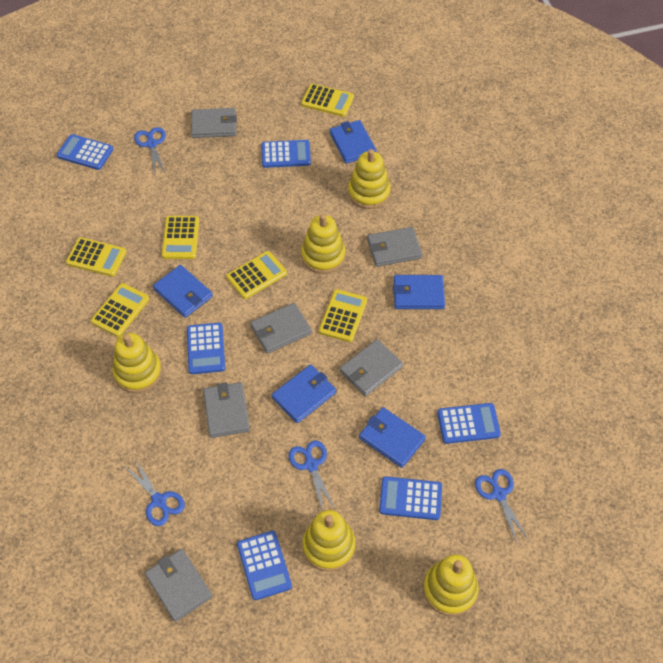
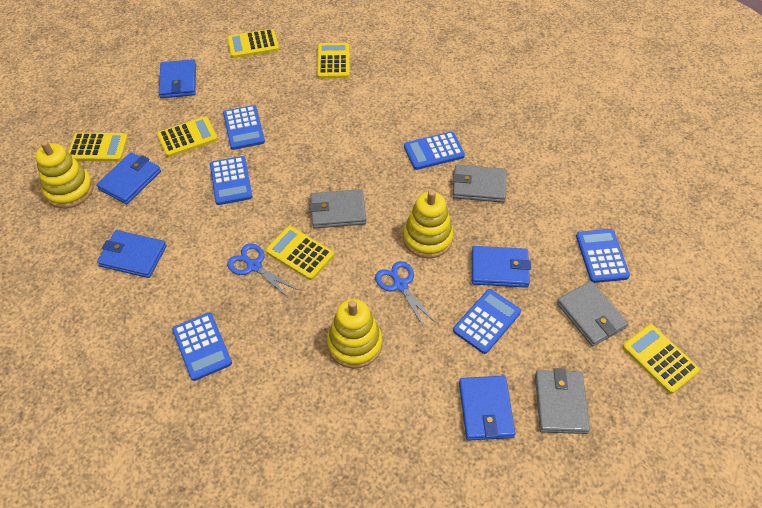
blue scissors: 4 -> 2
grey wallet: 6 -> 4
yellow stacking toy: 5 -> 3

